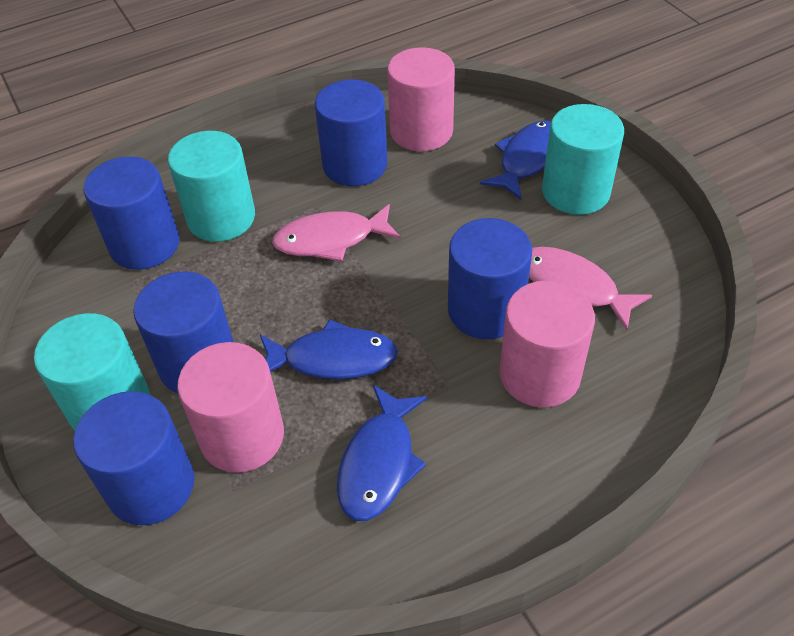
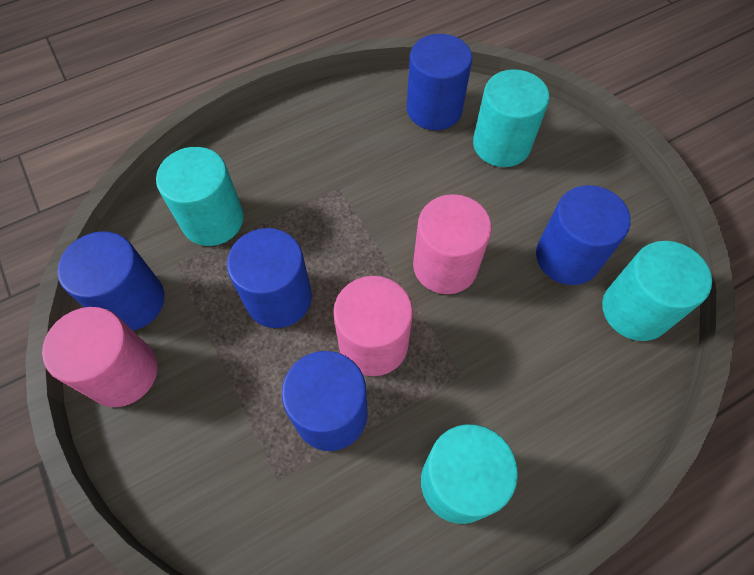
blue fish: 3 -> 0
pink fish: 2 -> 0
turquoise cylinder: 3 -> 4

